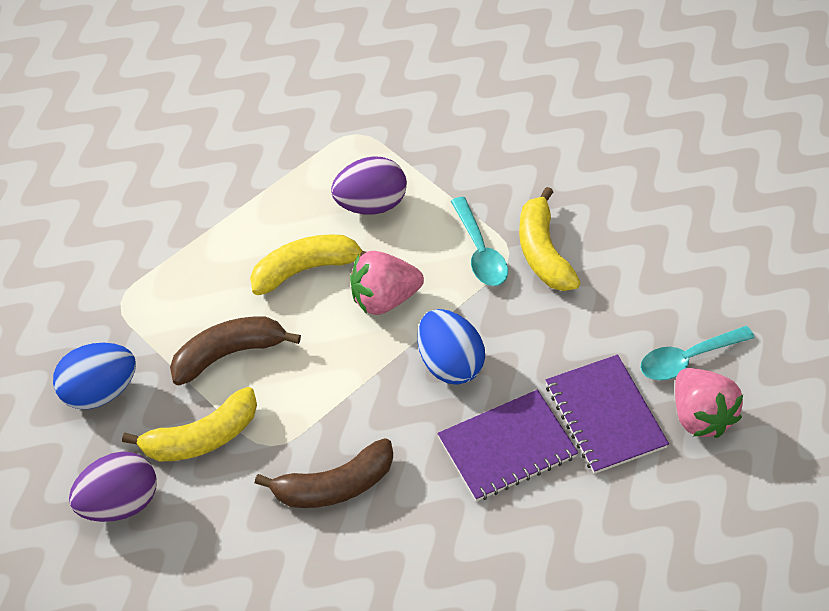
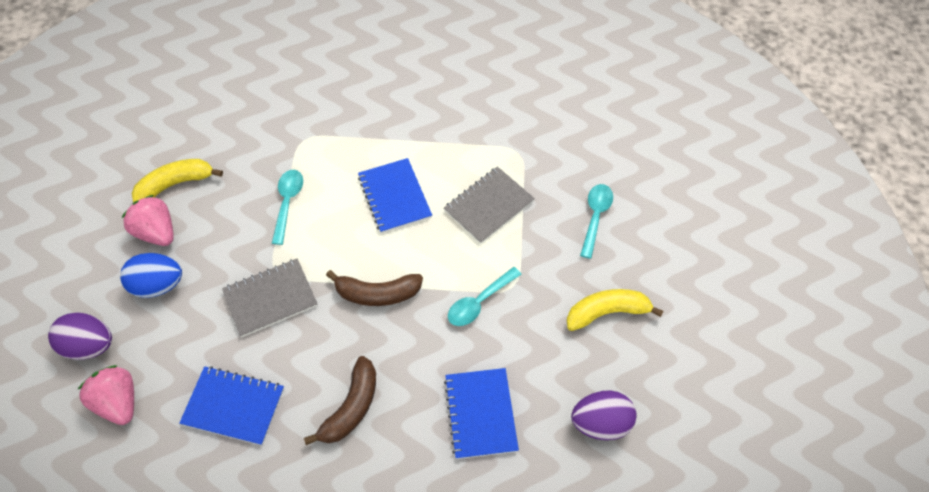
blue egg: 2 -> 1
blue notebook: 0 -> 3
grey notebook: 0 -> 2
purple notebook: 2 -> 0
turquoise spoon: 2 -> 3
yellow banana: 3 -> 2

